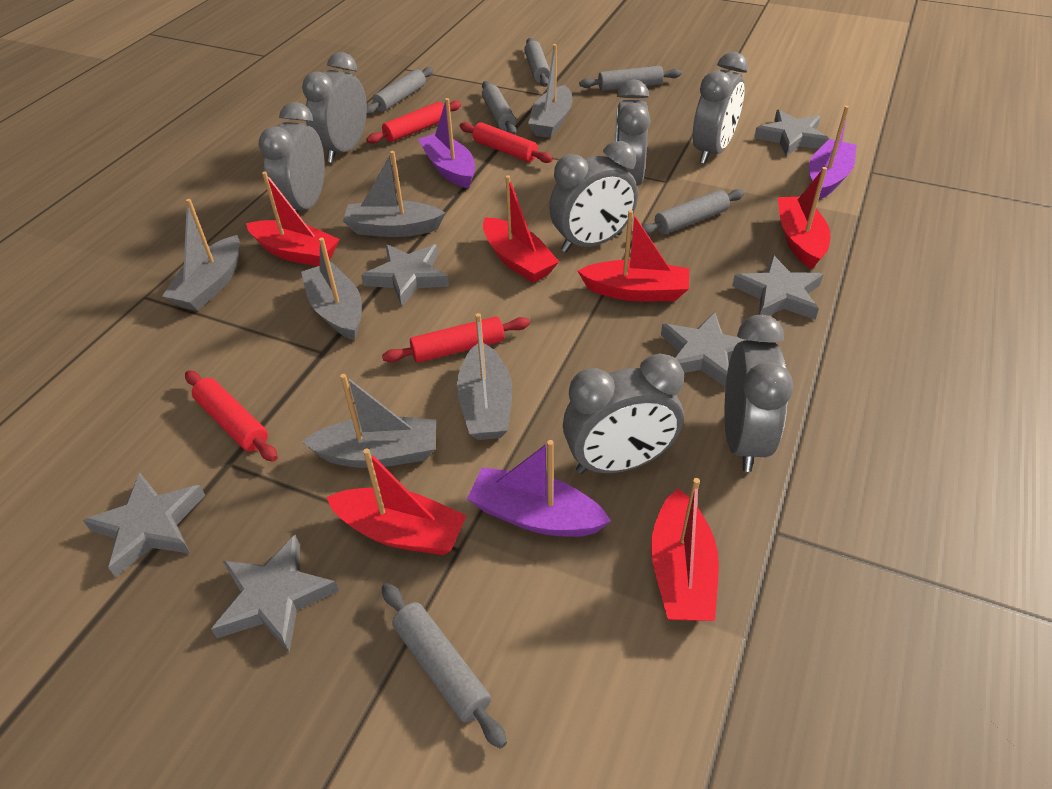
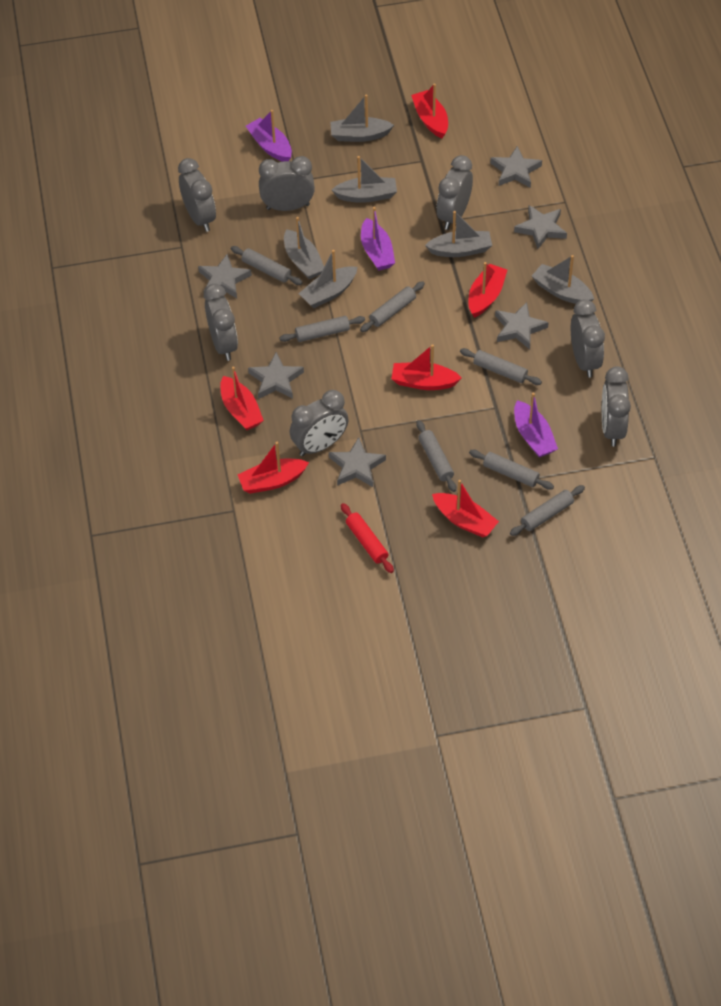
grey rolling pin: 6 -> 7
red rolling pin: 4 -> 1

